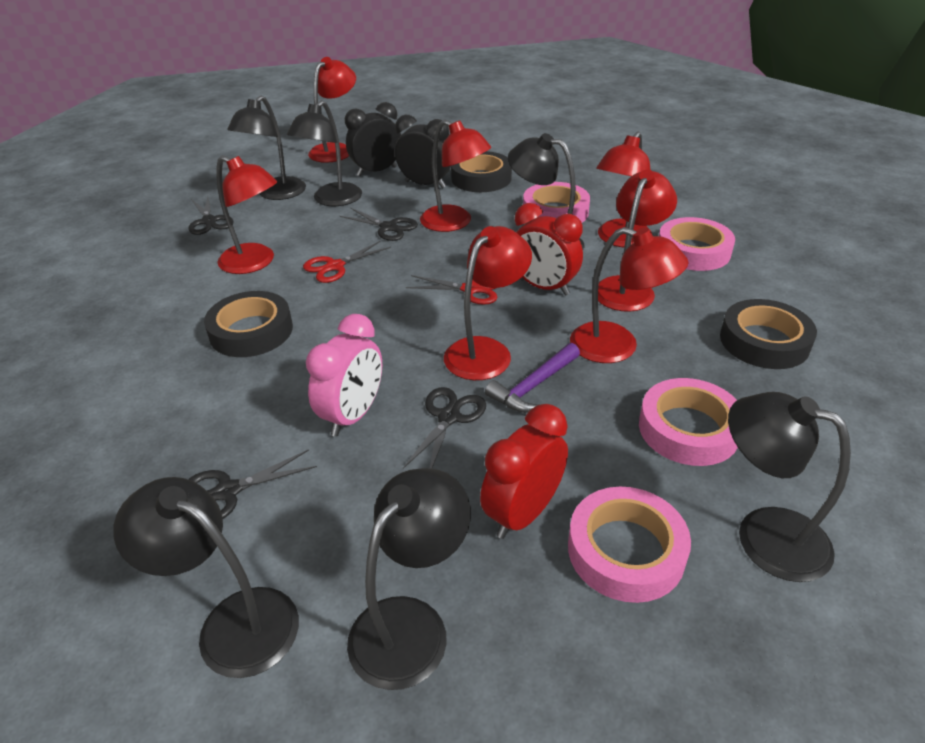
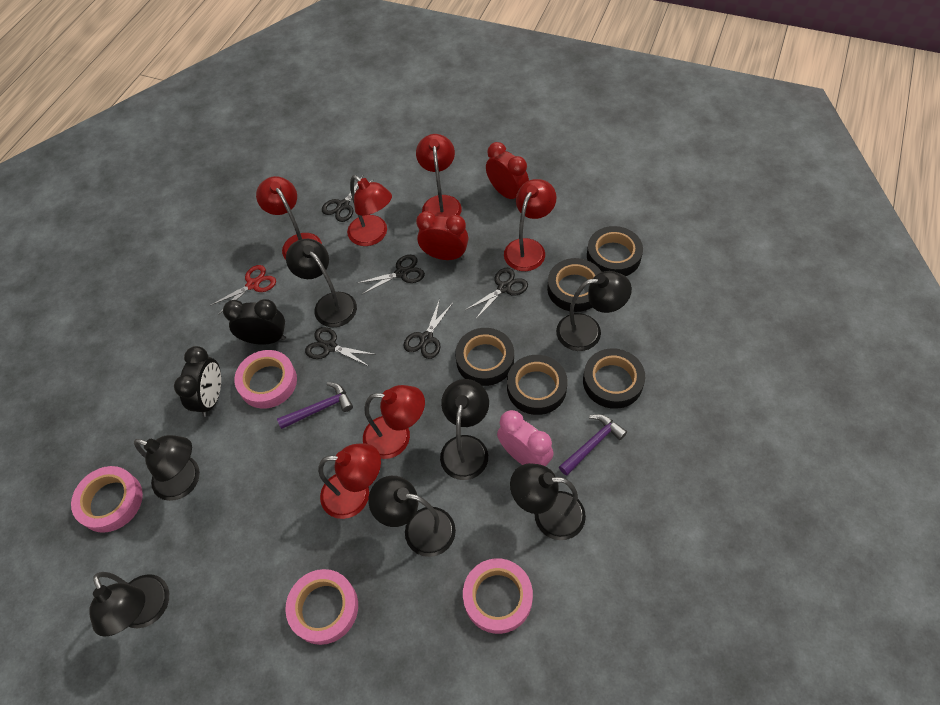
black lamp: 6 -> 7
black scissors: 4 -> 5
black tape: 3 -> 5
purple hammer: 1 -> 2
red lamp: 7 -> 6
red scissors: 2 -> 1

